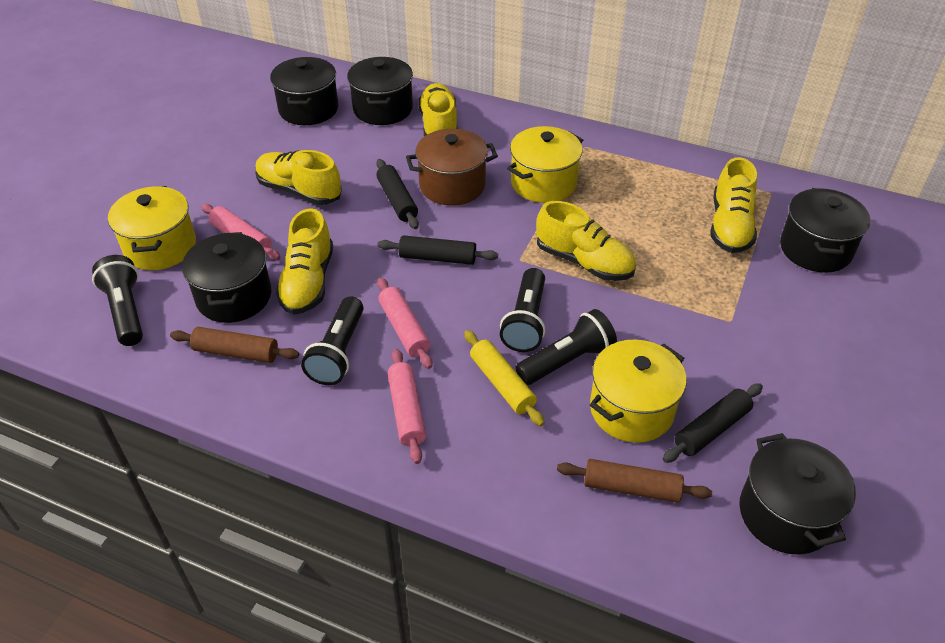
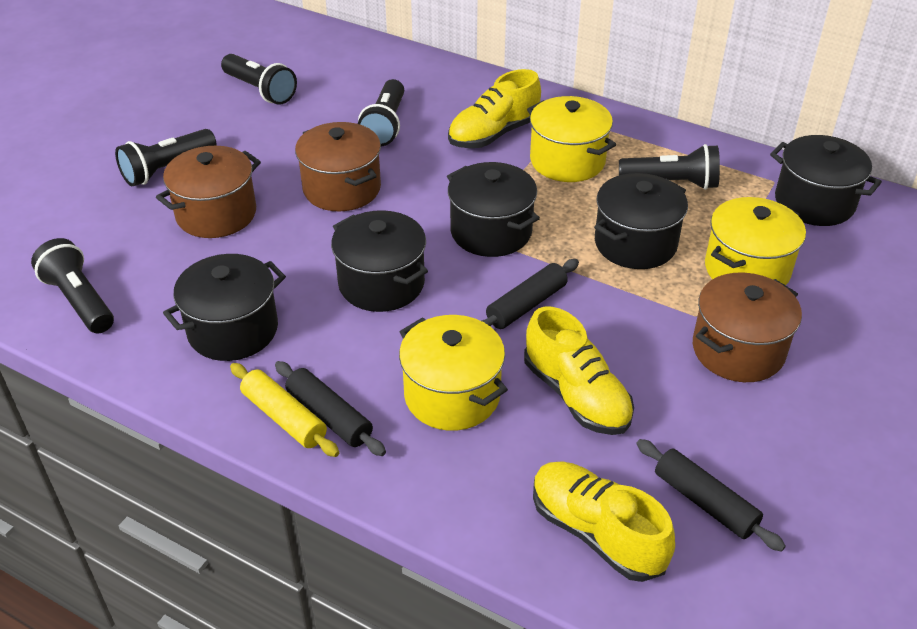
black flashlight: 4 -> 5
brown pot: 1 -> 3
brown rolling pin: 2 -> 0
pink rolling pin: 3 -> 0
yellow shoe: 5 -> 3

